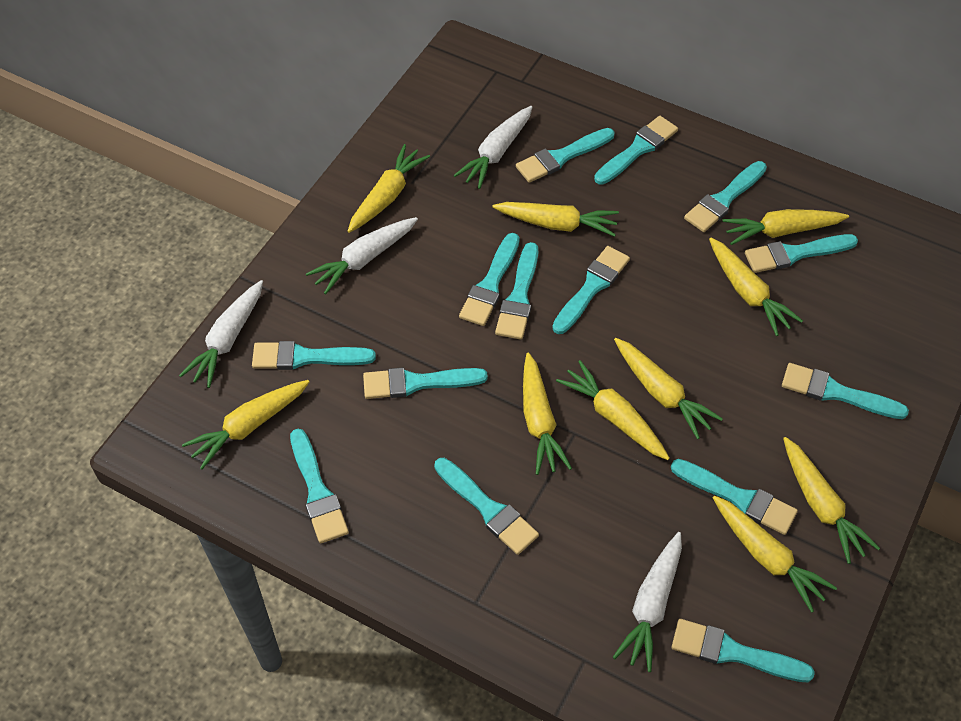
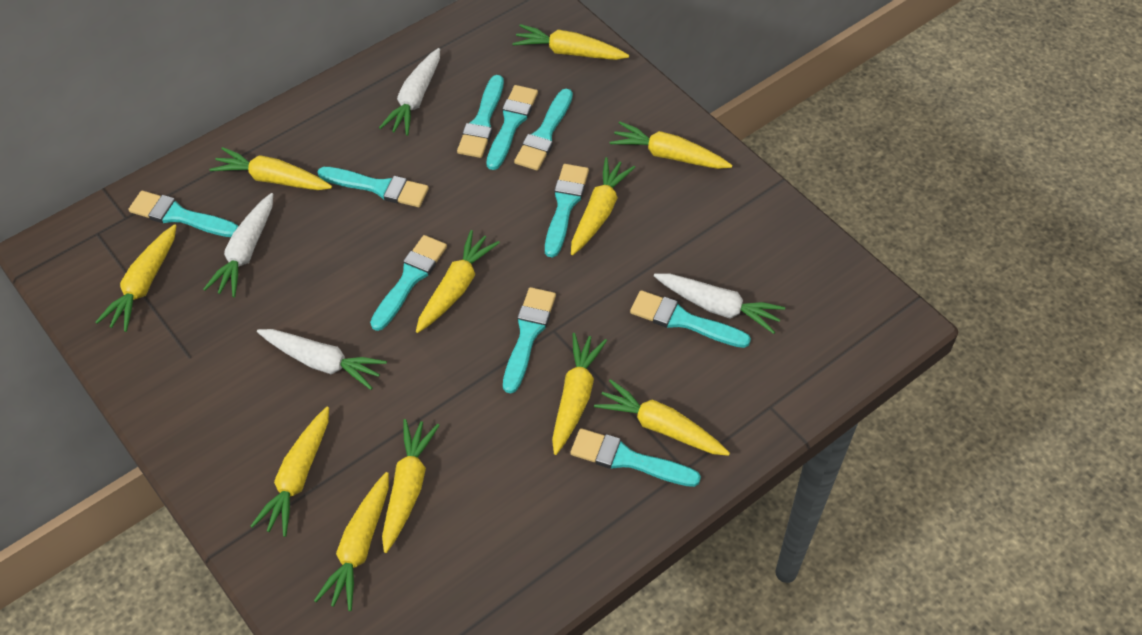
turquoise brush: 14 -> 10
yellow carrot: 10 -> 11

